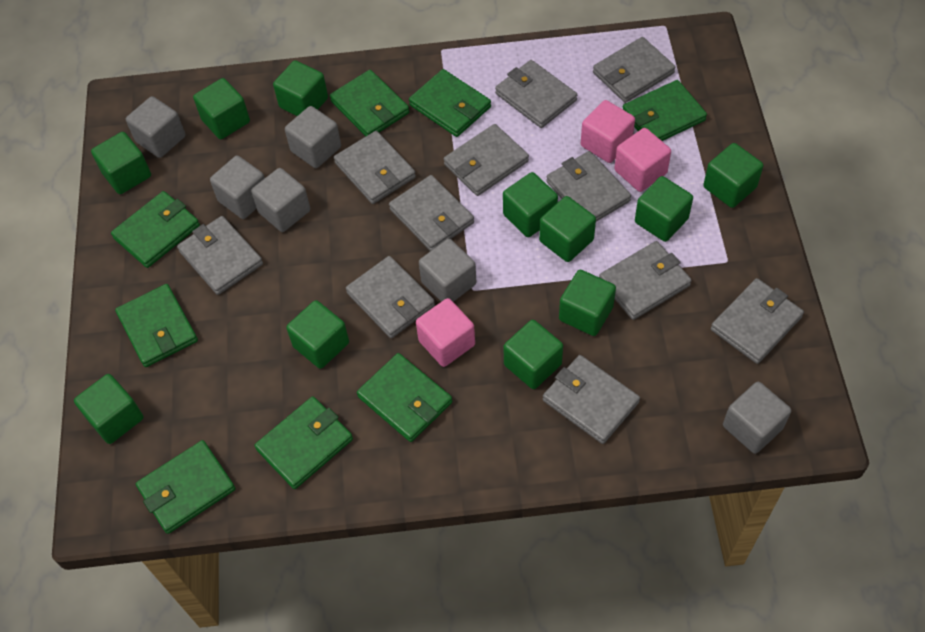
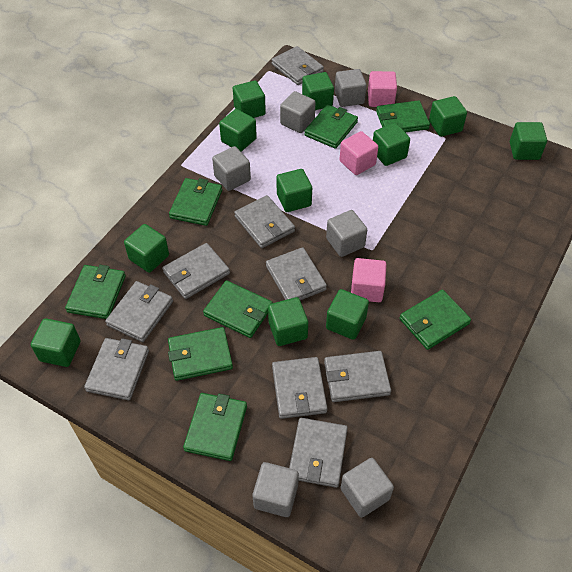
grey wallet: 11 -> 9

